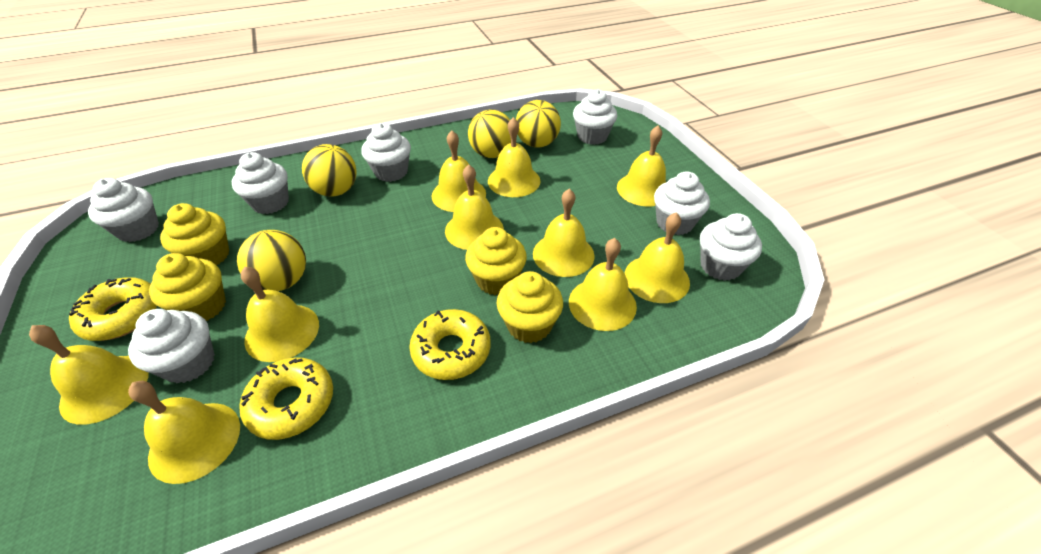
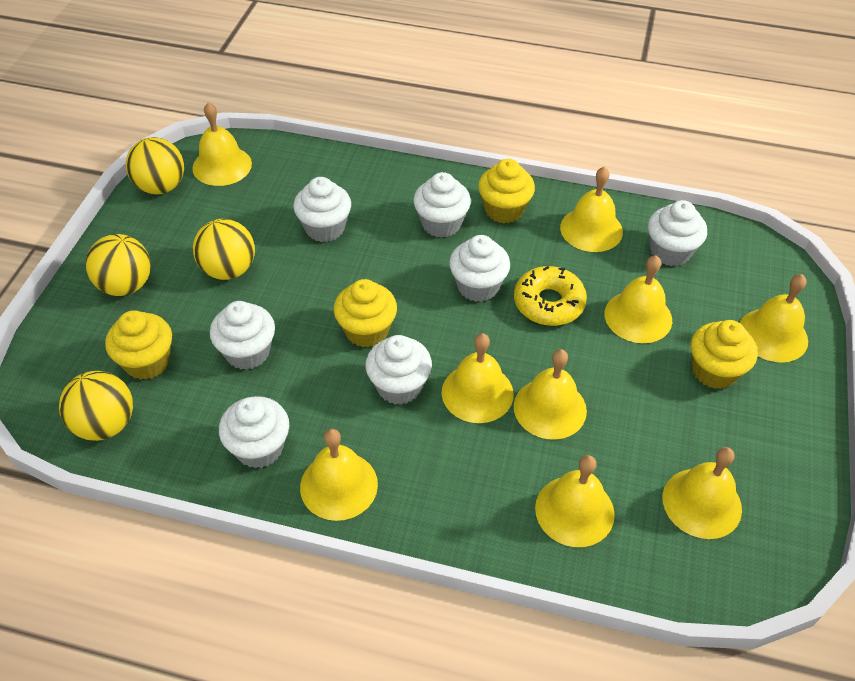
yellow bell: 10 -> 9
yellow donut: 3 -> 1

